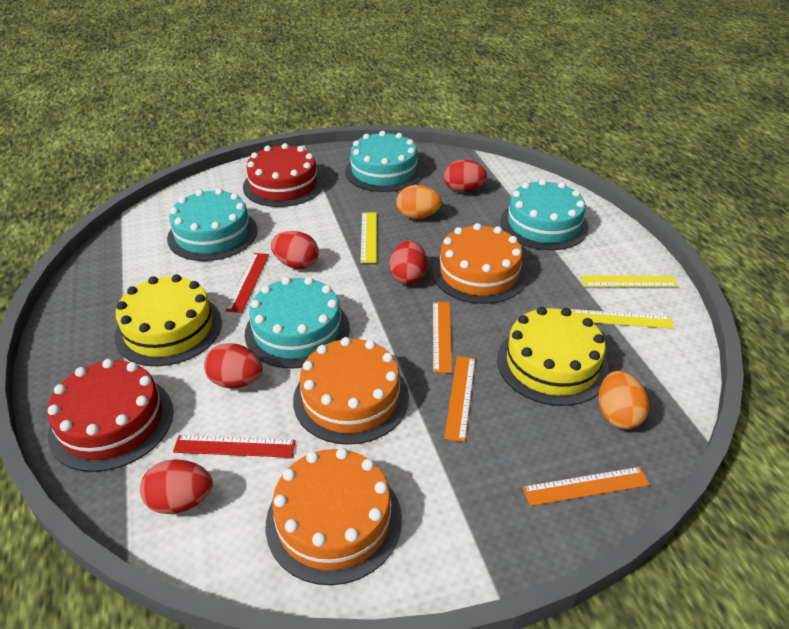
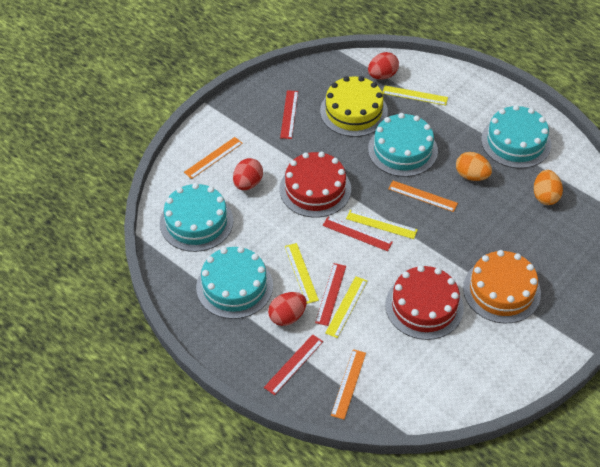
orange cake: 3 -> 1
red egg: 5 -> 3
red ruler: 2 -> 4
yellow cake: 2 -> 1
yellow ruler: 3 -> 4

